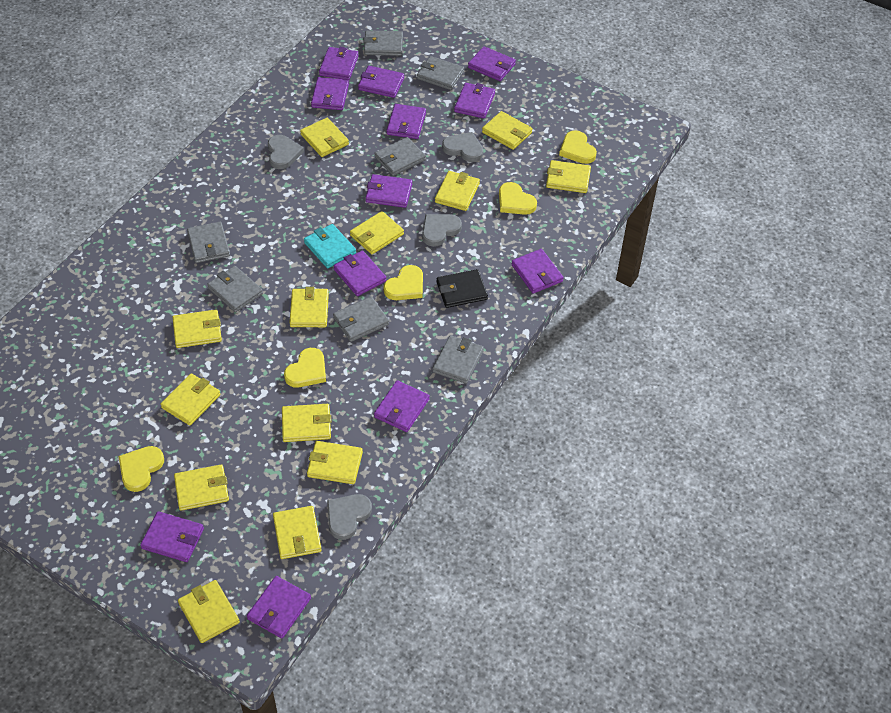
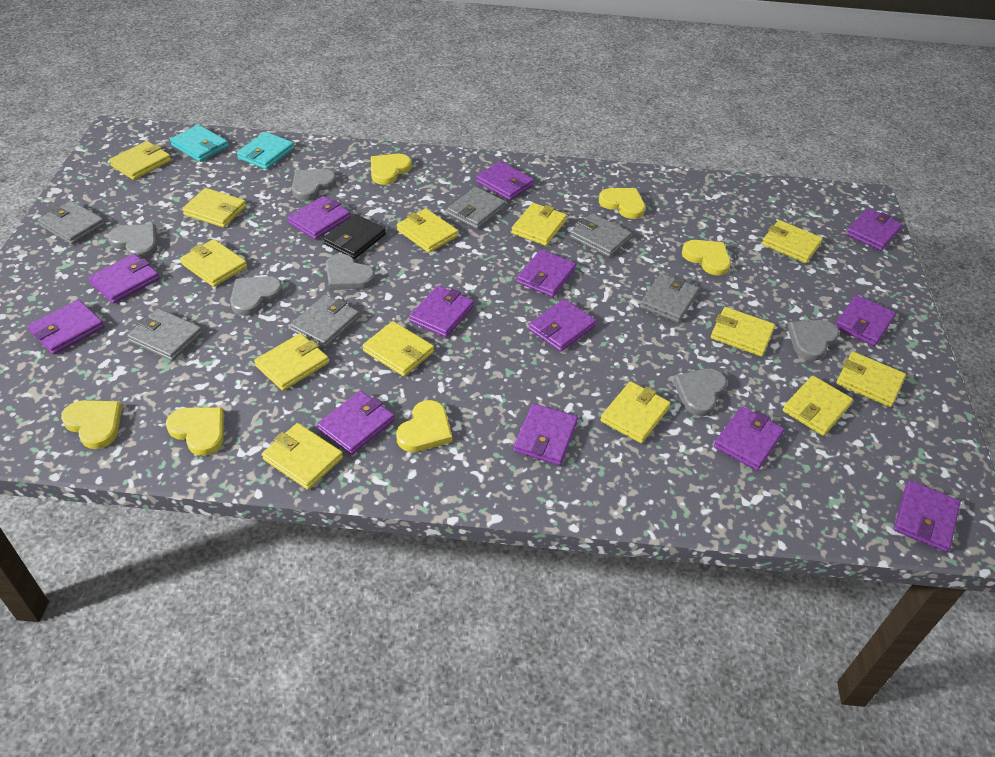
grey heart: 4 -> 6
grey wallet: 7 -> 6
purple wallet: 12 -> 13
turquoise wallet: 1 -> 2
yellow heart: 5 -> 6

